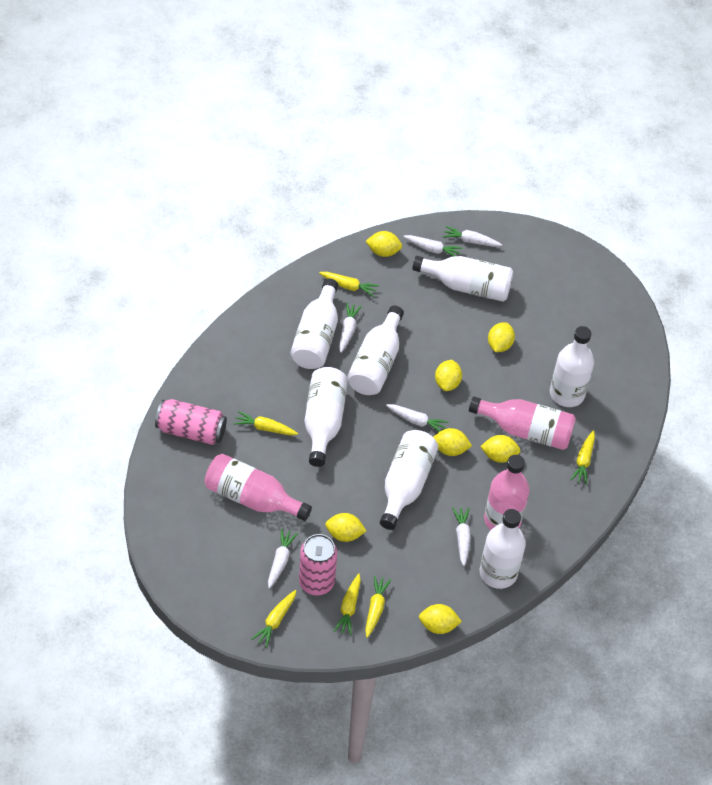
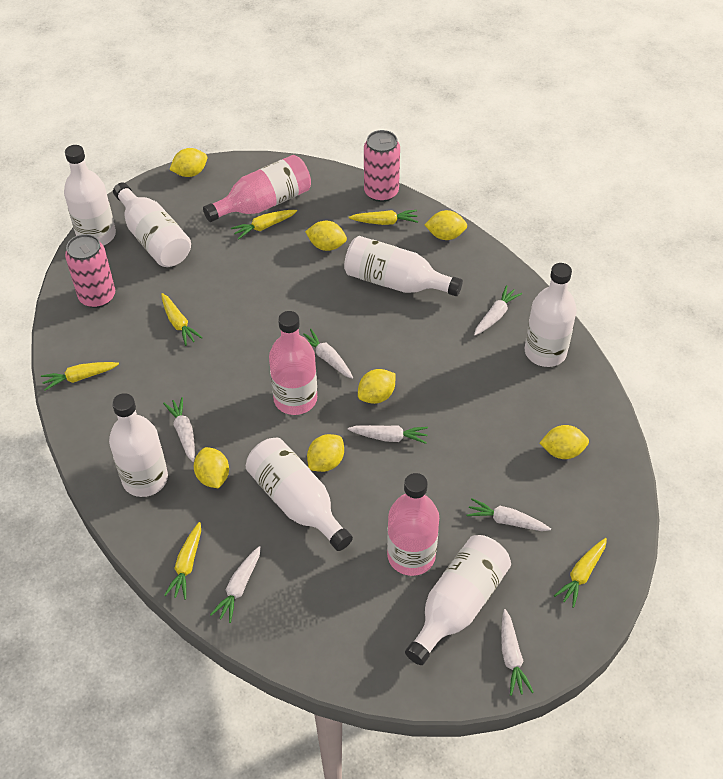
white carrot: 6 -> 7

